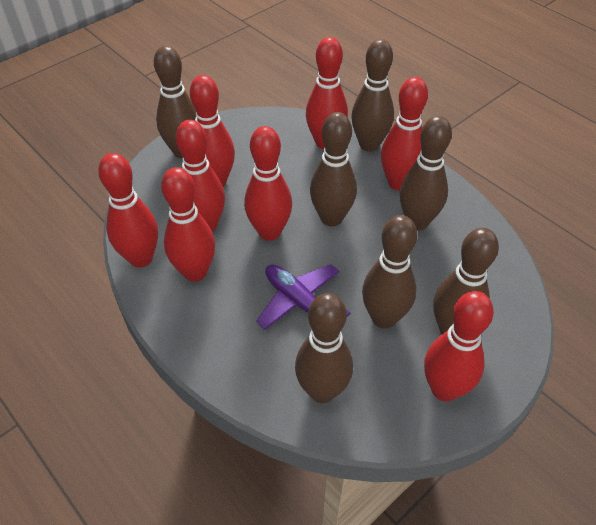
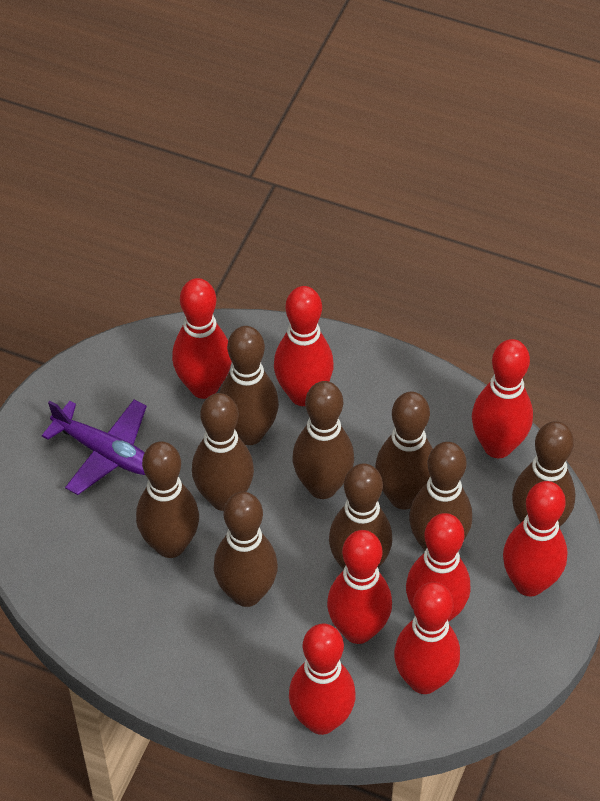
brown bowling pin: 7 -> 9

